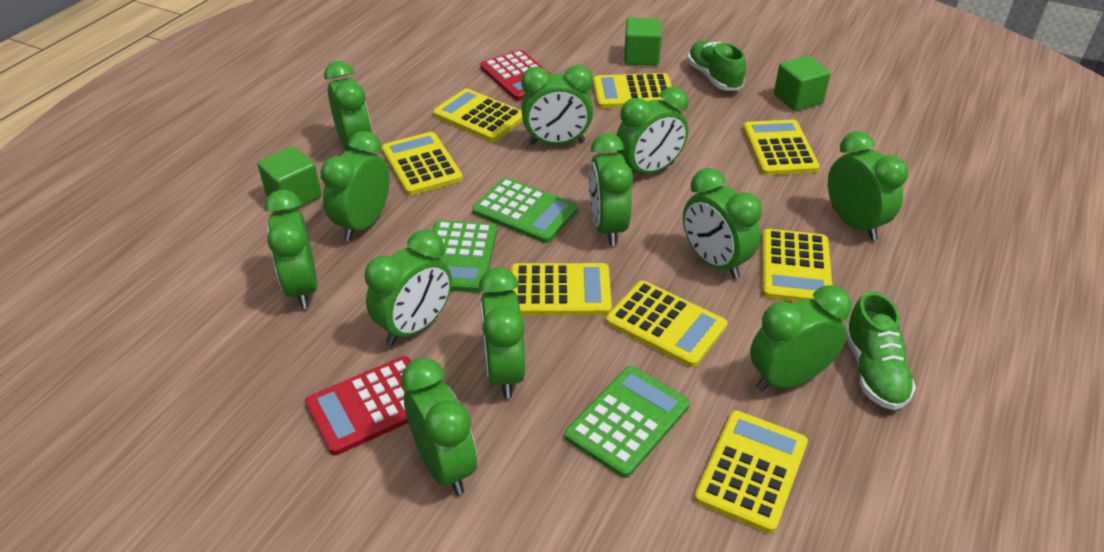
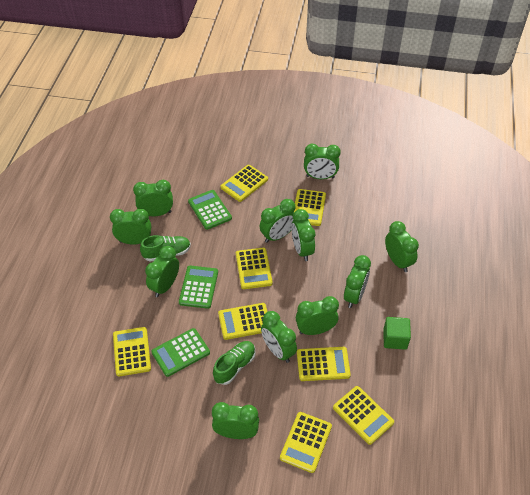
green clock: 12 -> 11
green cube: 3 -> 1
red calculator: 2 -> 0

